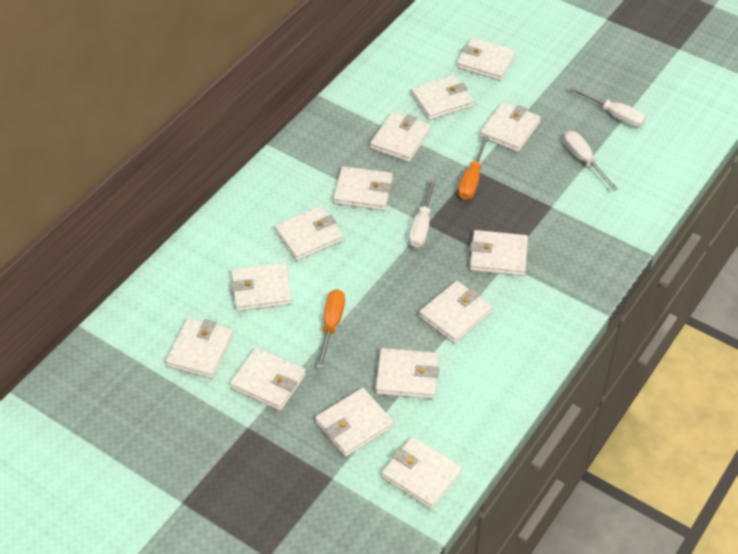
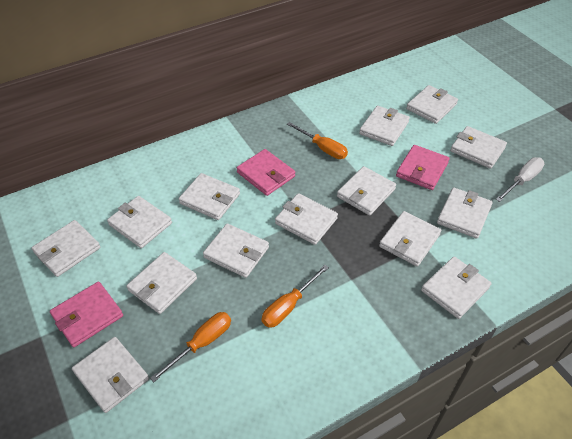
orange screwdriver: 2 -> 3
pink wallet: 0 -> 3
white screwdriver: 3 -> 1

